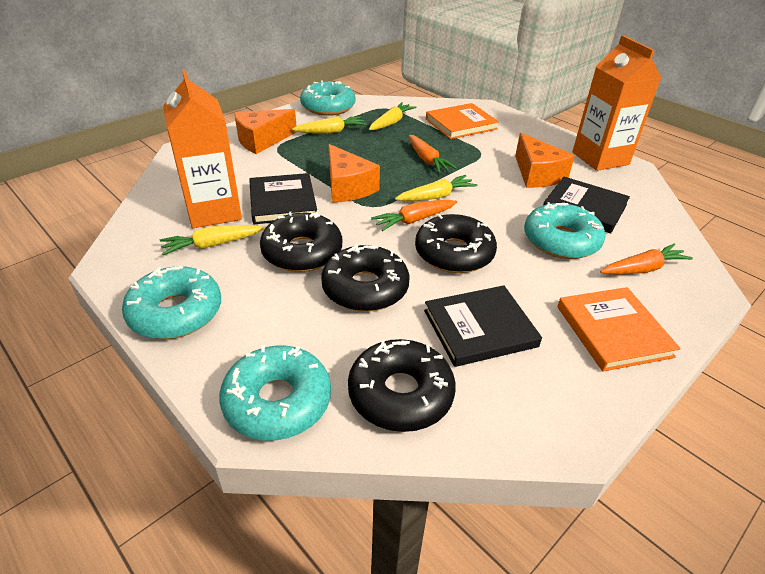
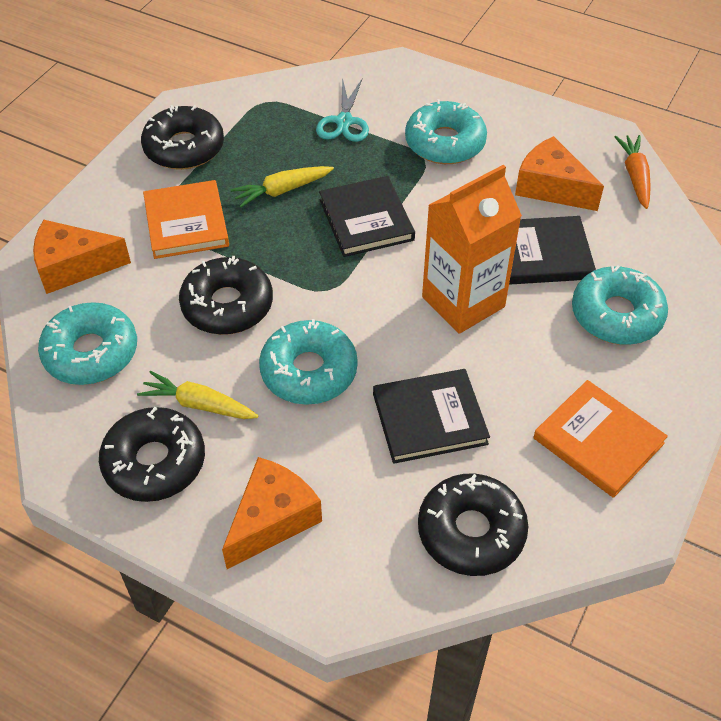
orange carrot: 3 -> 1
orange carton: 2 -> 1
turquoise scissors: 0 -> 1
yellow carrot: 4 -> 2

